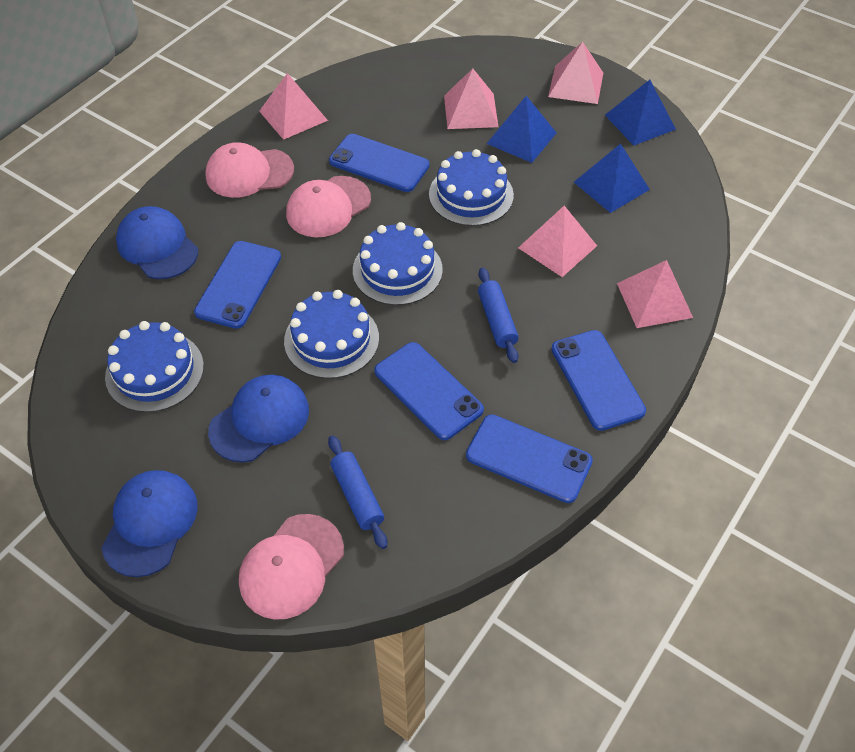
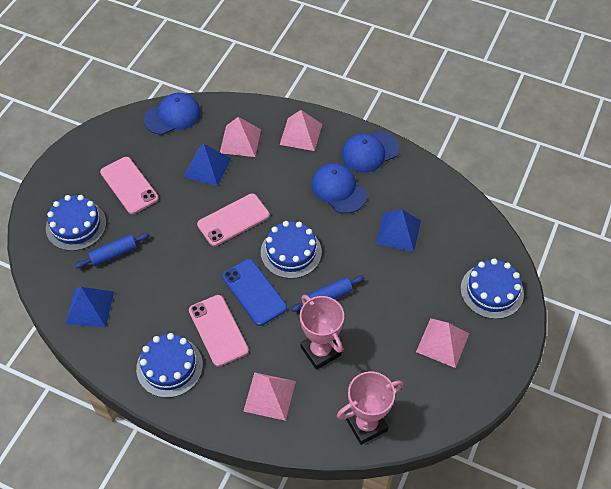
blue phone: 5 -> 1
pink cap: 3 -> 0
pink phone: 0 -> 3
pink pyramid: 5 -> 4
pink trophy: 0 -> 2

